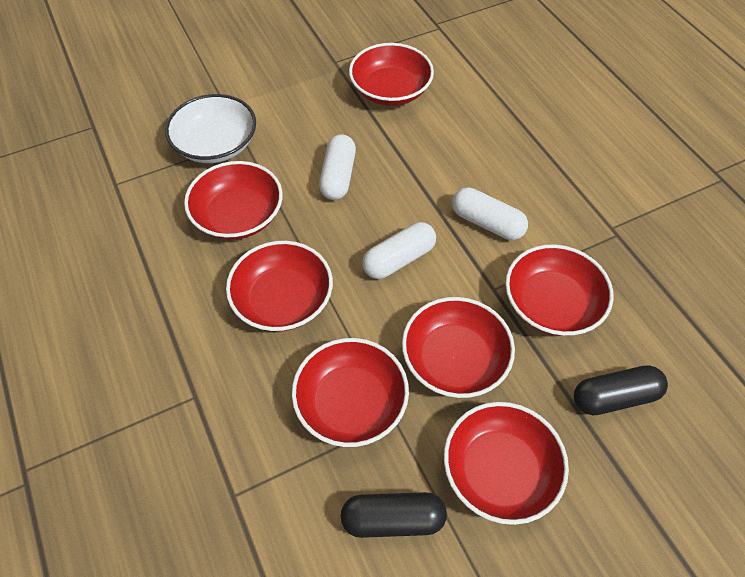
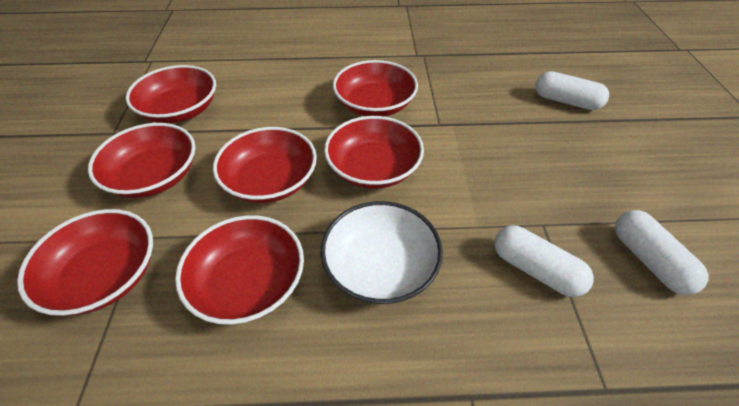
black capsule: 2 -> 0

